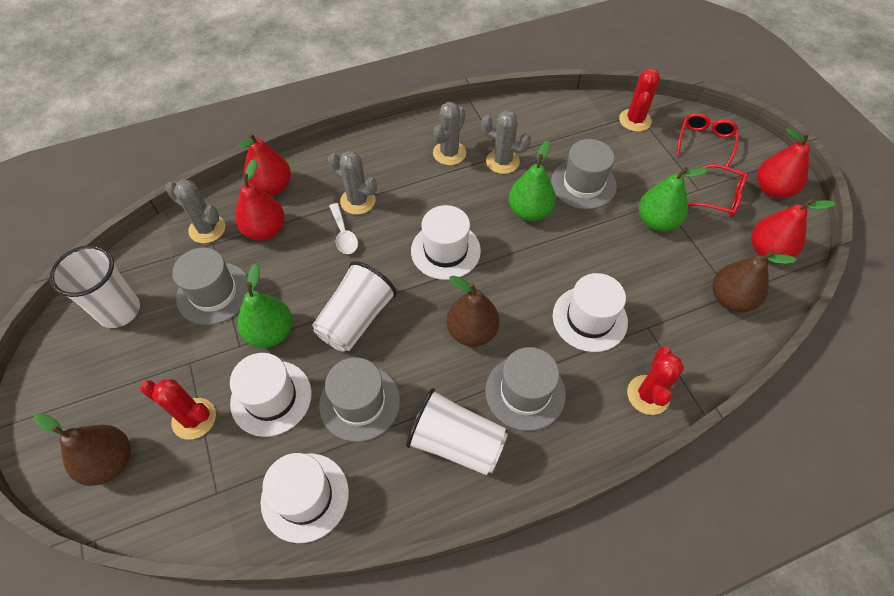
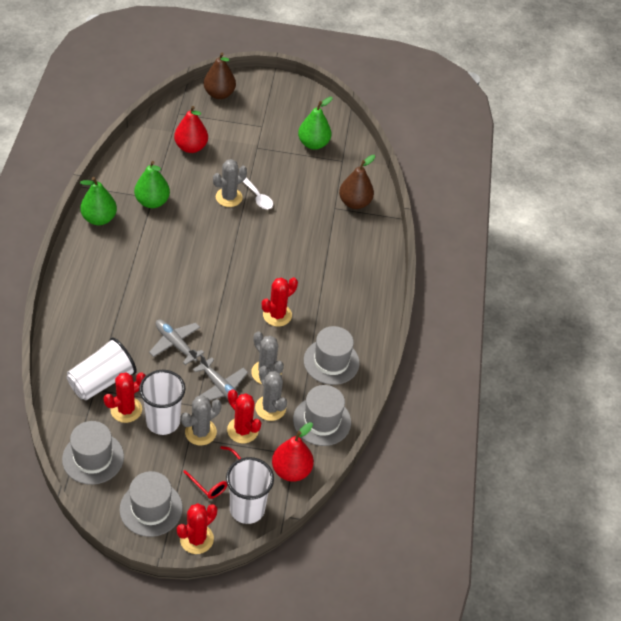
brown pear: 3 -> 2
grey plane: 0 -> 2
red cactus: 3 -> 4
red glasses: 2 -> 1
red pear: 4 -> 2
white hat: 4 -> 0

